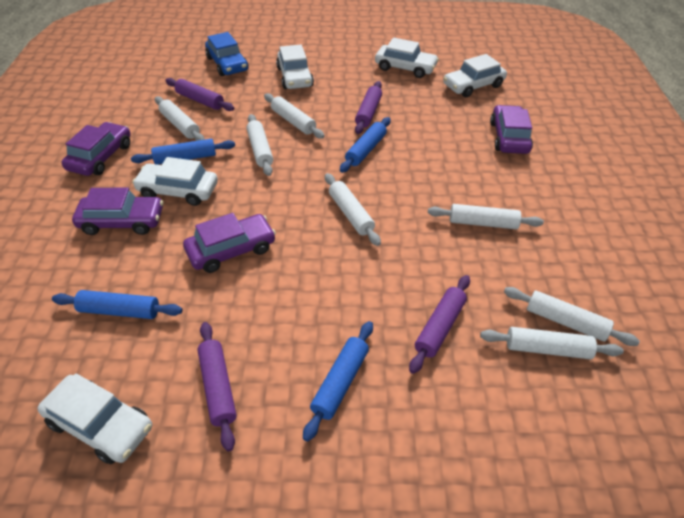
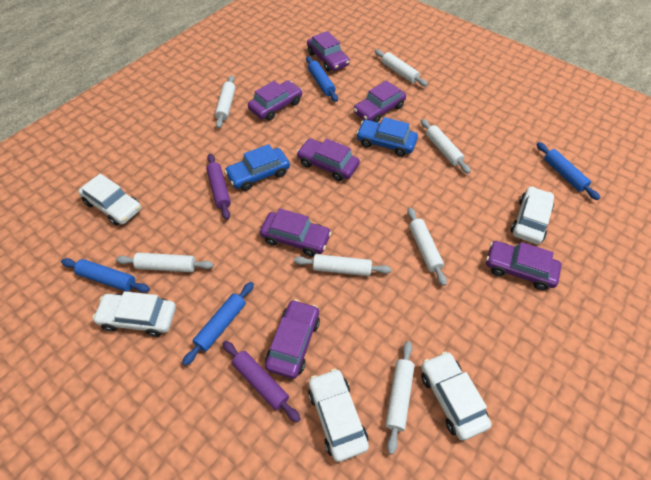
blue car: 1 -> 2
purple car: 4 -> 7
purple rolling pin: 4 -> 2

